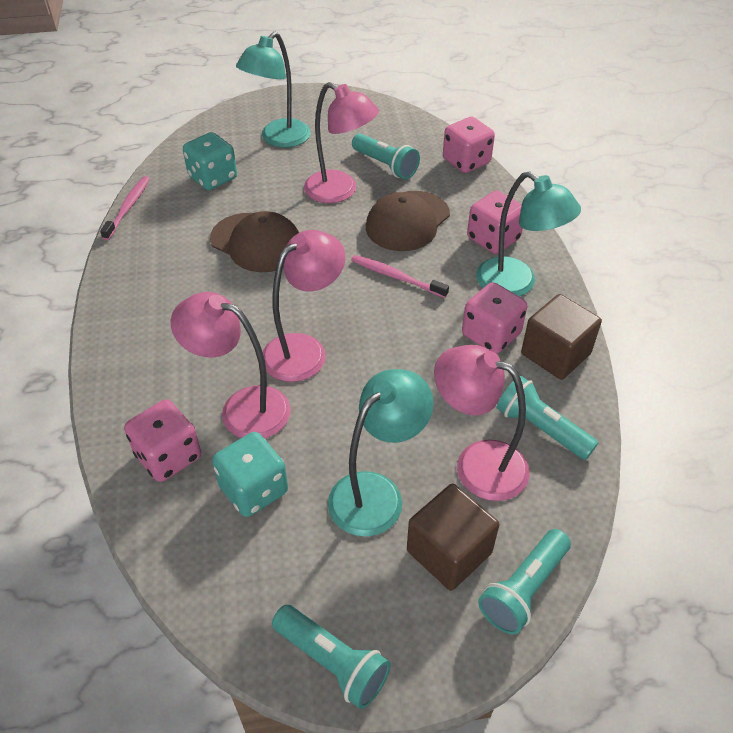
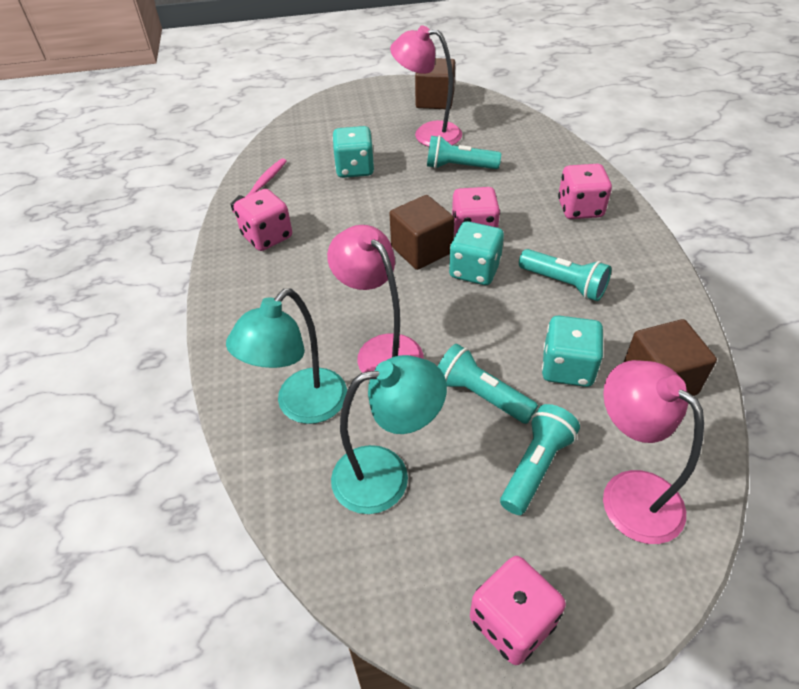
brown cap: 2 -> 0
brown cube: 2 -> 3
pink lamp: 4 -> 3
pink toothbrush: 2 -> 1
turquoise dice: 2 -> 3
turquoise lamp: 3 -> 2

